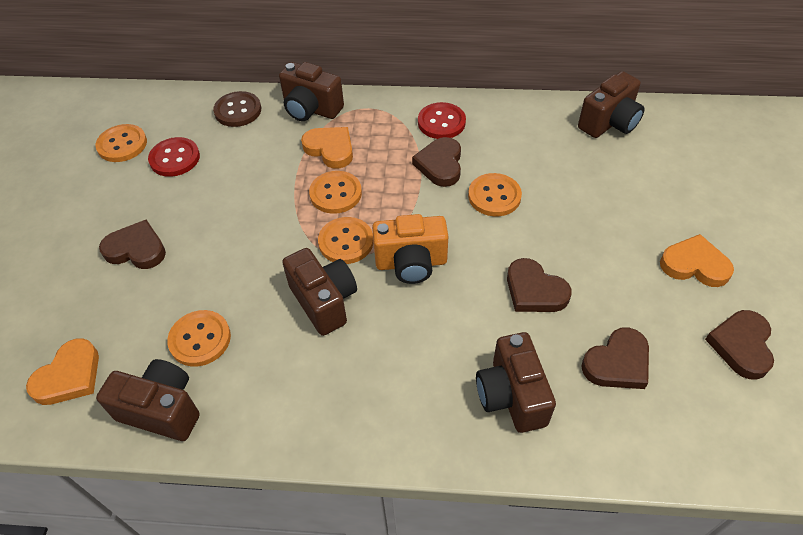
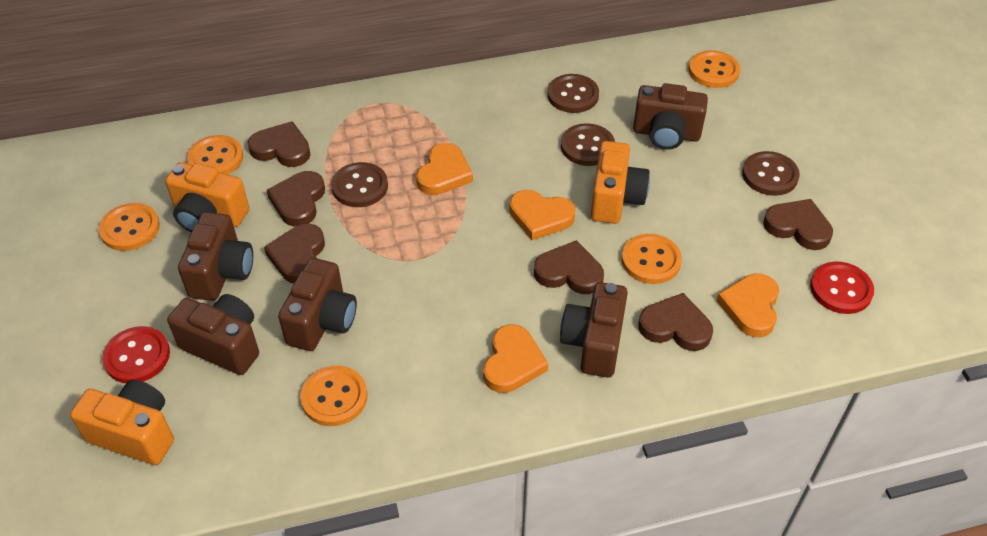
brown button: 1 -> 4
brown heart: 5 -> 6
orange camera: 1 -> 3
orange heart: 3 -> 4

